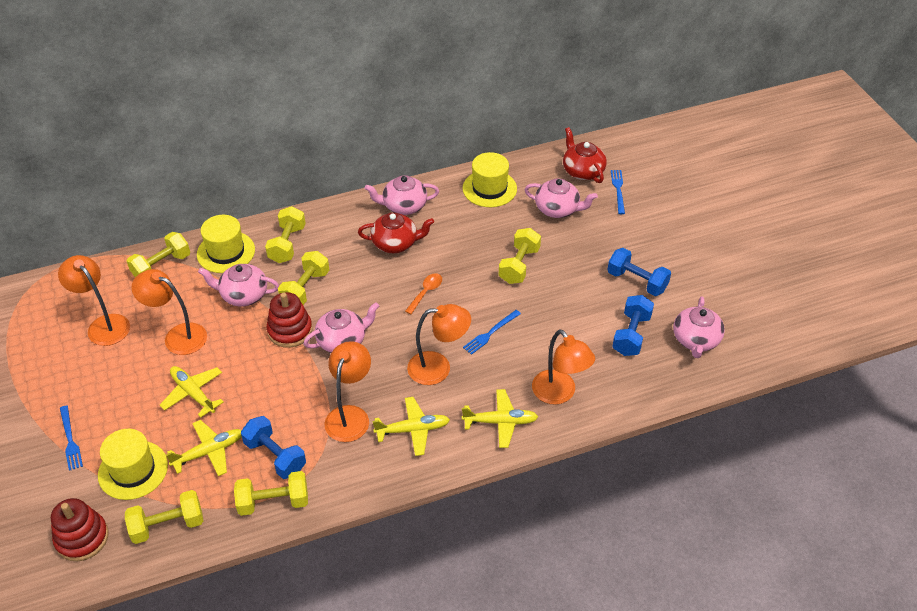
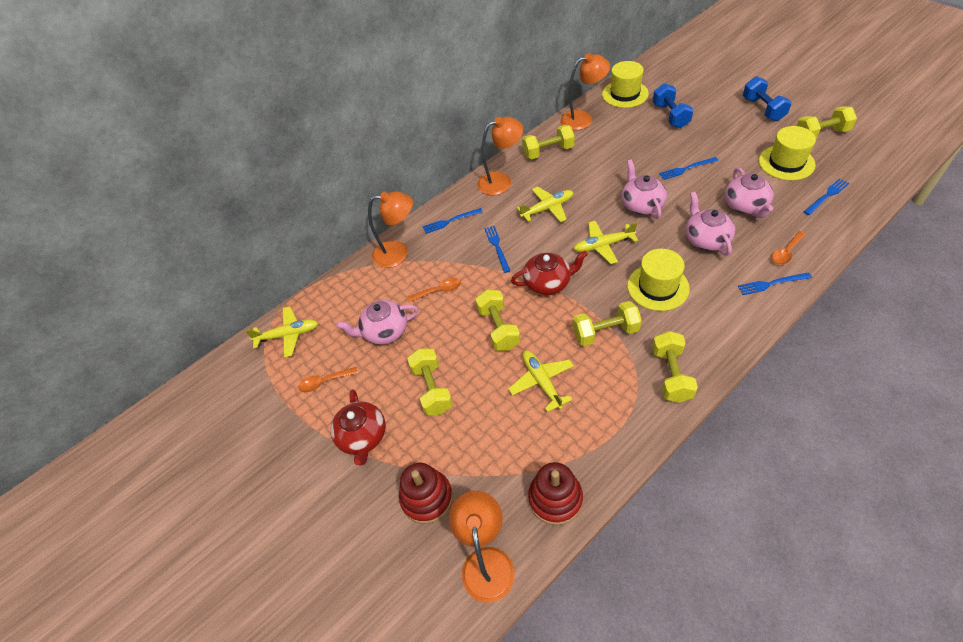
blue dumbbell: 3 -> 2
blue fork: 3 -> 5
orange lamp: 5 -> 4
orange spoon: 1 -> 3
pink teapot: 5 -> 4

